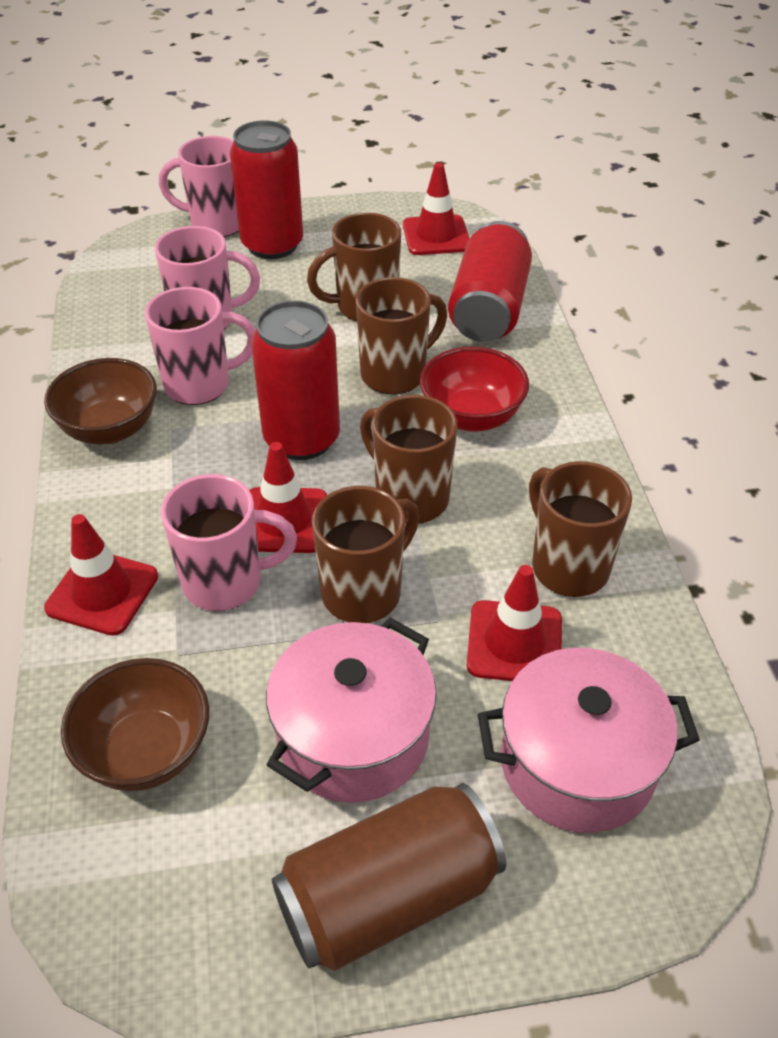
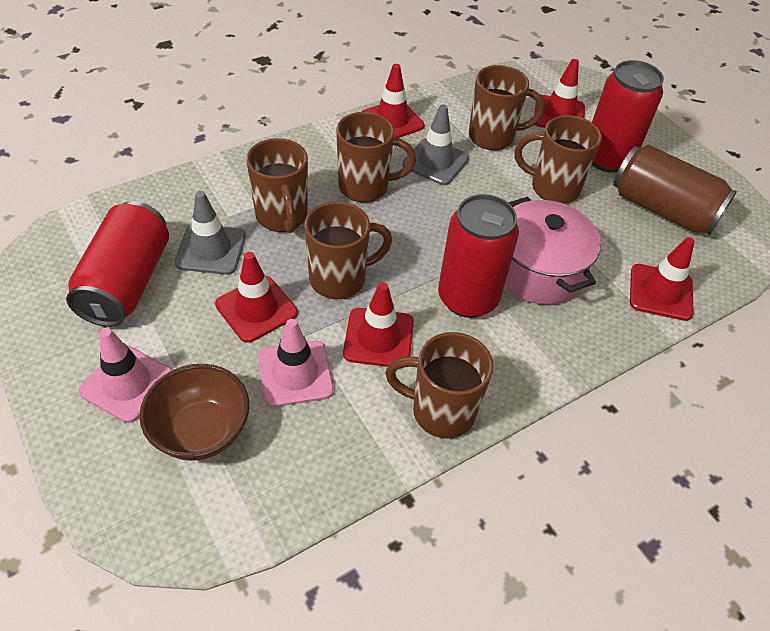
brown bowl: 2 -> 1
brown mug: 5 -> 6
grey traffic cone: 0 -> 2
pink mug: 4 -> 0
pink pot: 2 -> 1
pink traffic cone: 0 -> 2
red bowl: 1 -> 0
red traffic cone: 4 -> 5

